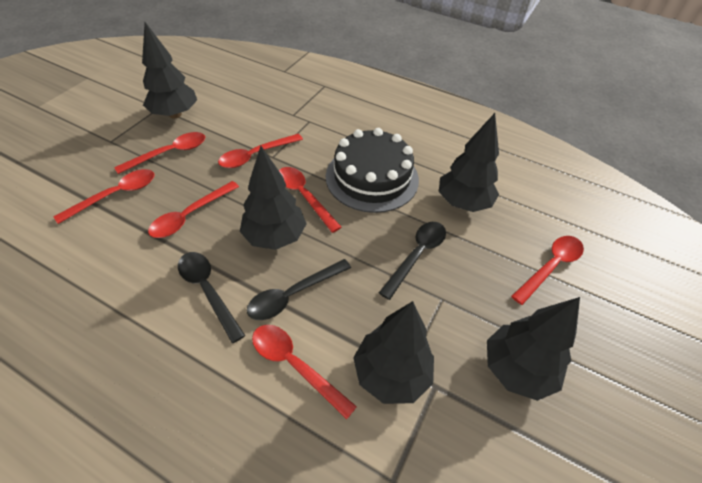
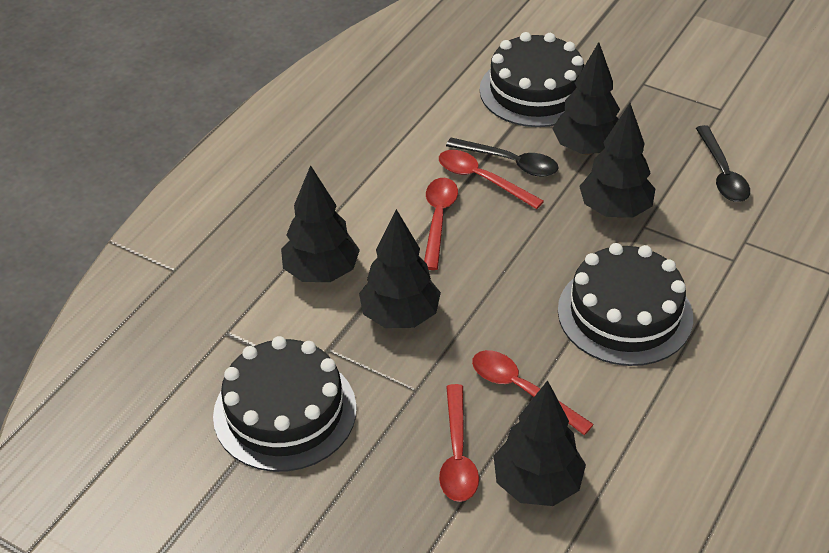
black cake: 1 -> 3
black spoon: 3 -> 2
red spoon: 7 -> 4

